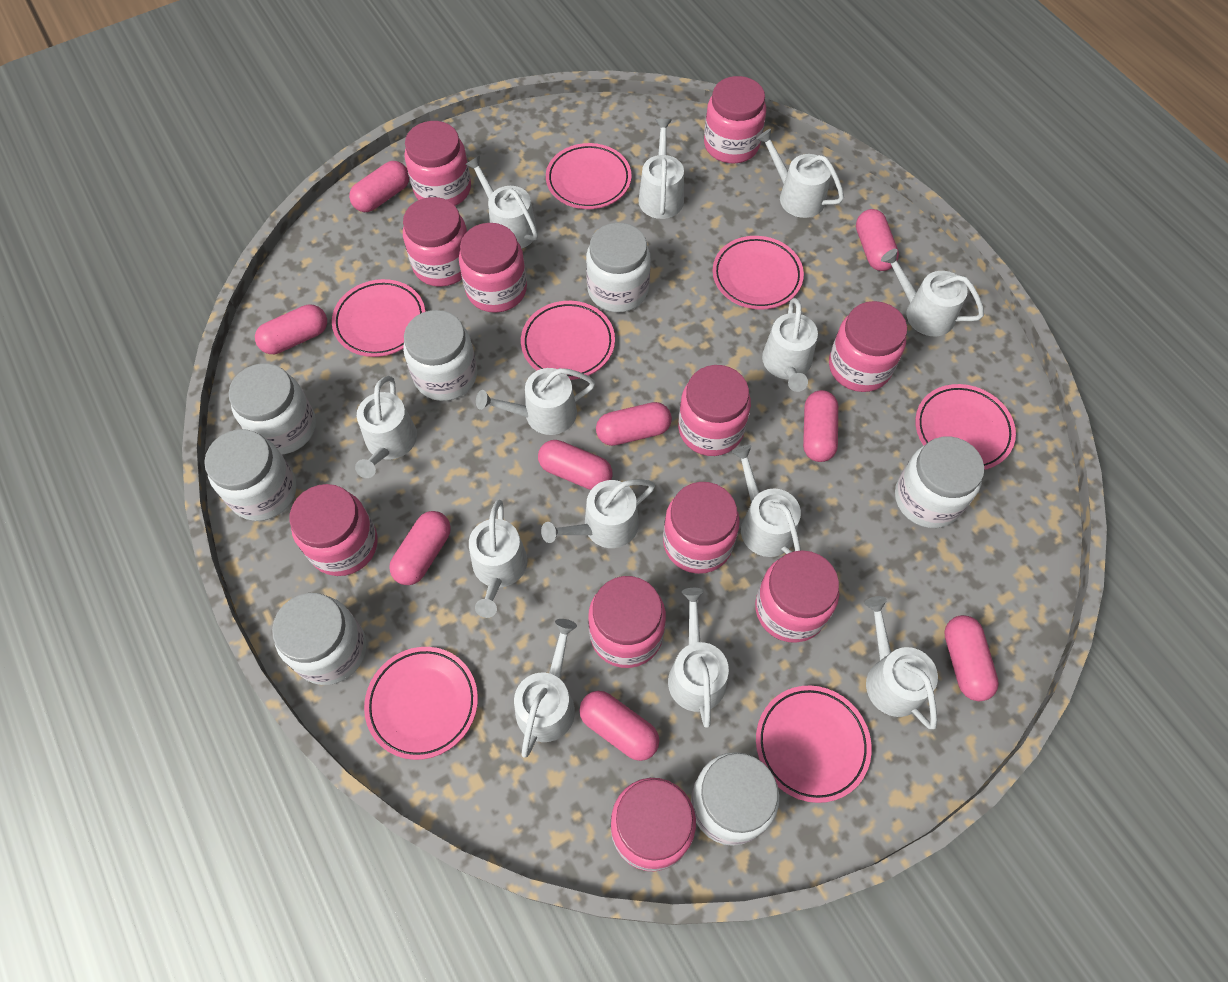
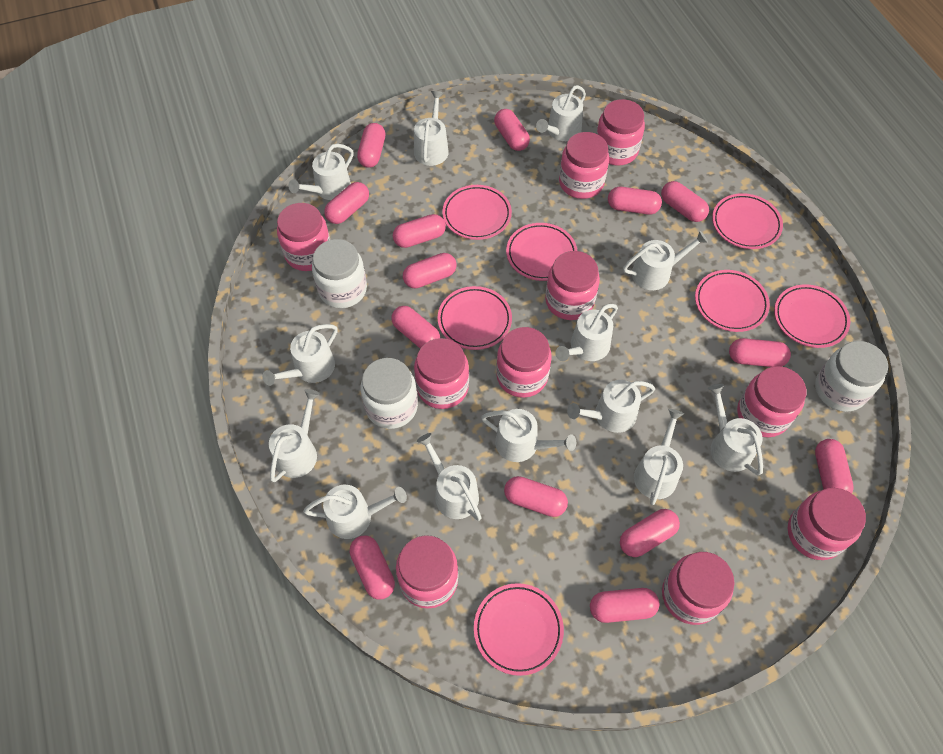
pink capsule: 9 -> 14
pink jar: 11 -> 10
white jar: 7 -> 3

